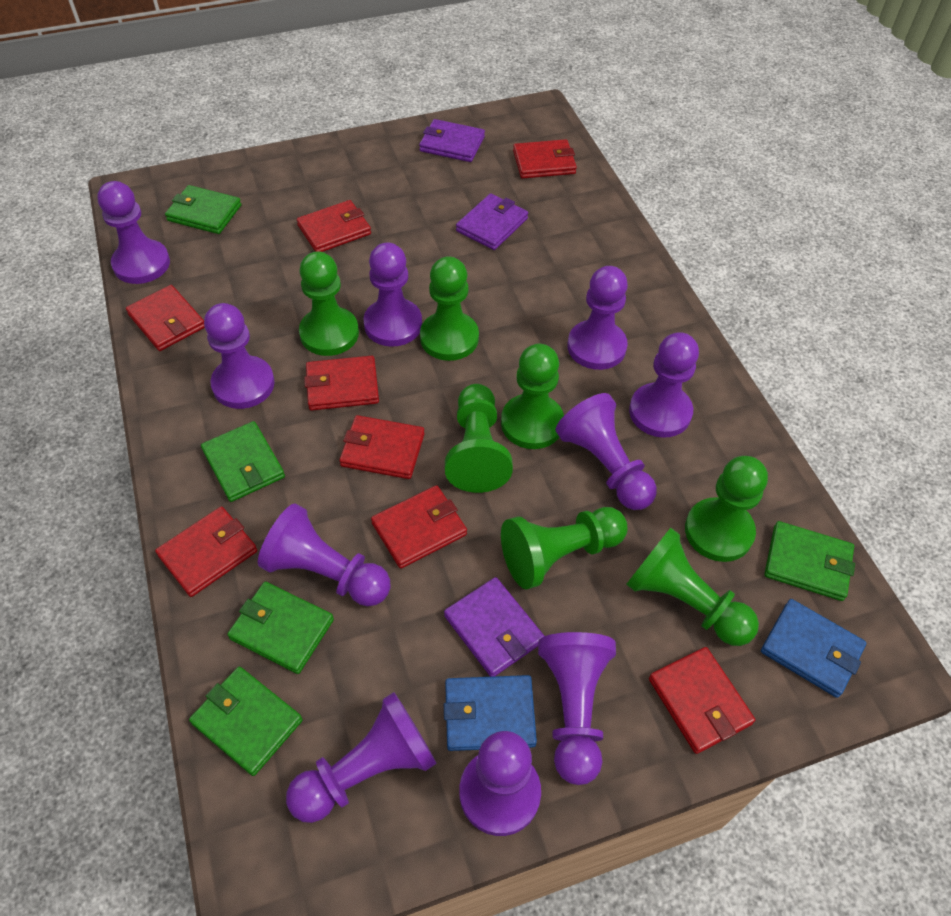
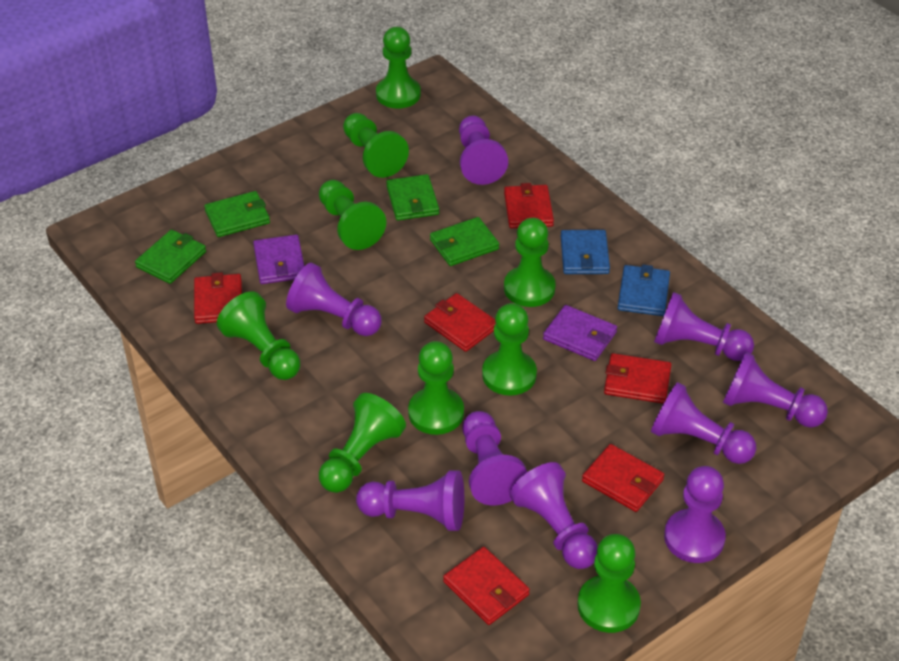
green pawn: 7 -> 9
green wallet: 5 -> 4
purple pawn: 10 -> 9
purple wallet: 3 -> 2
red wallet: 8 -> 6

